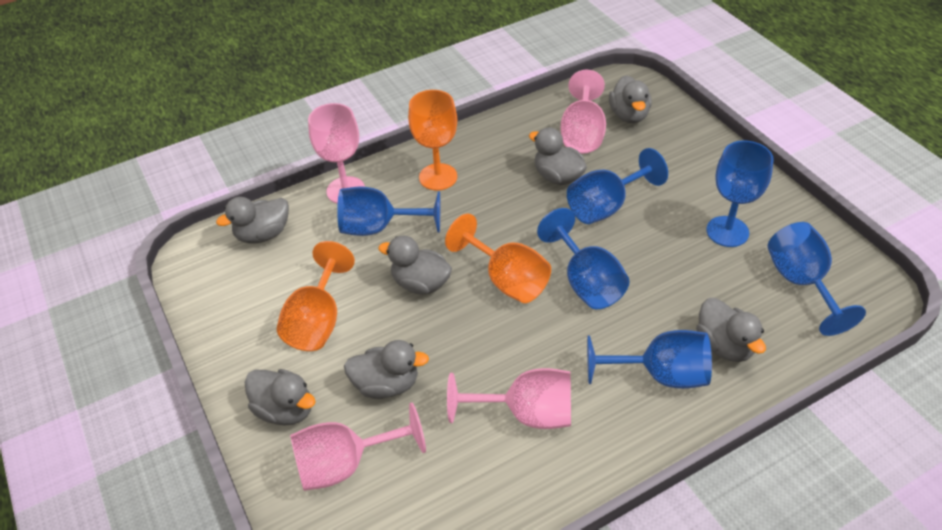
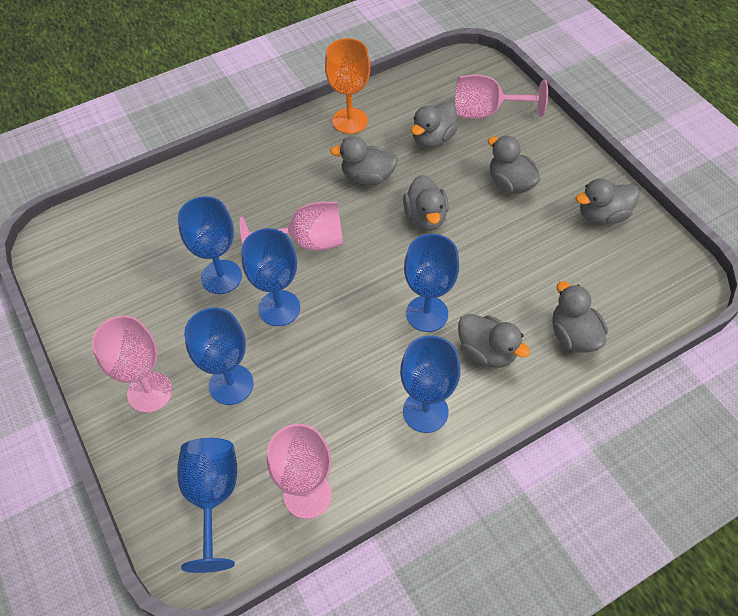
orange goblet: 3 -> 1

